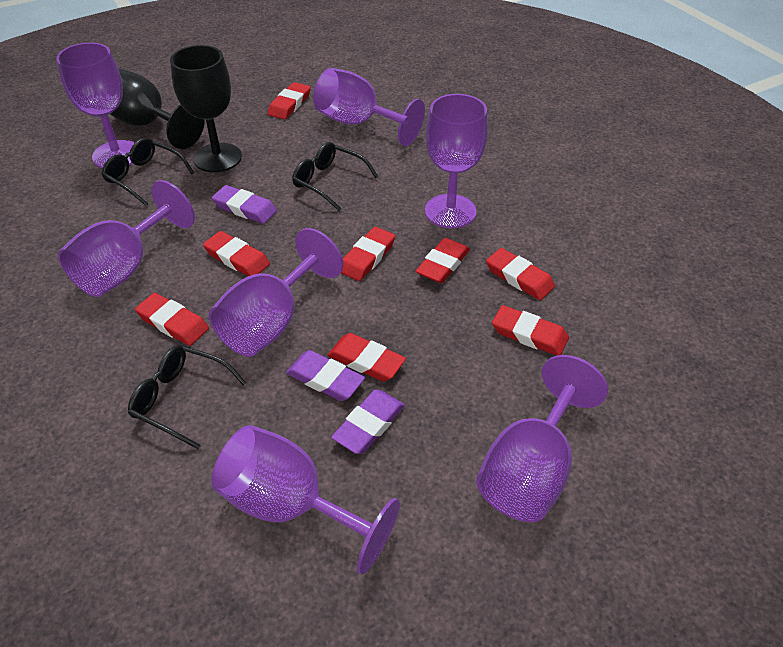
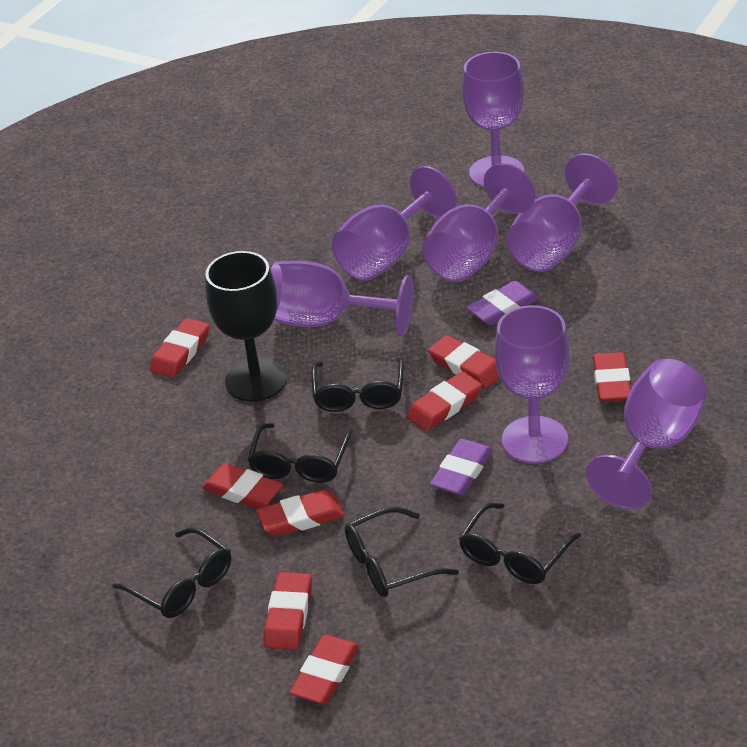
black glasses: 3 -> 5
black goblet: 2 -> 1
purple eraser: 3 -> 2

